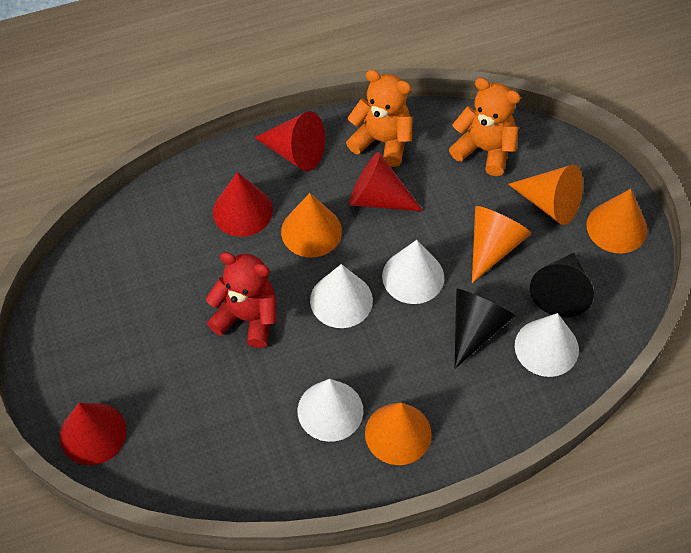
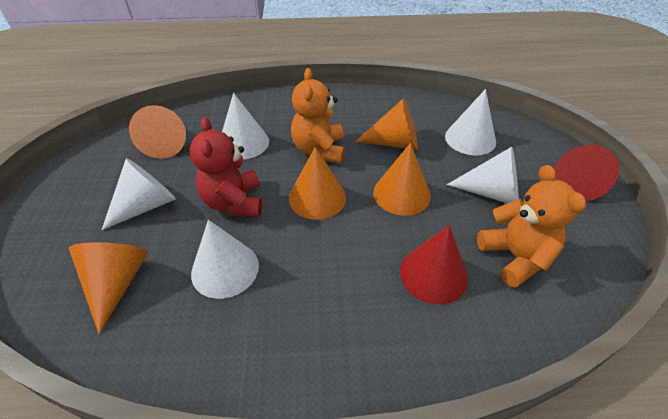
black cone: 2 -> 0
red cone: 4 -> 2
white cone: 4 -> 5

